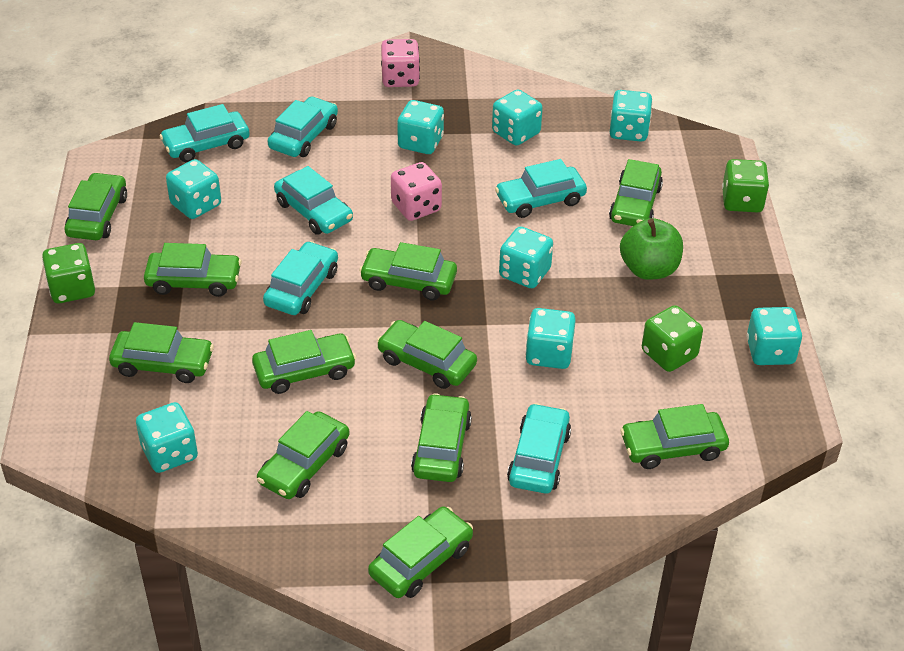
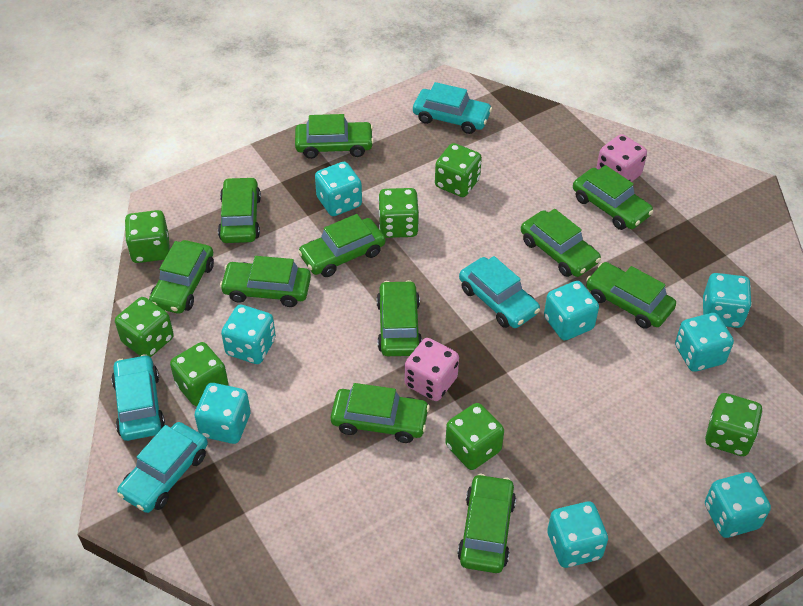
green apple: 1 -> 0
green dice: 3 -> 7
turquoise car: 6 -> 4

